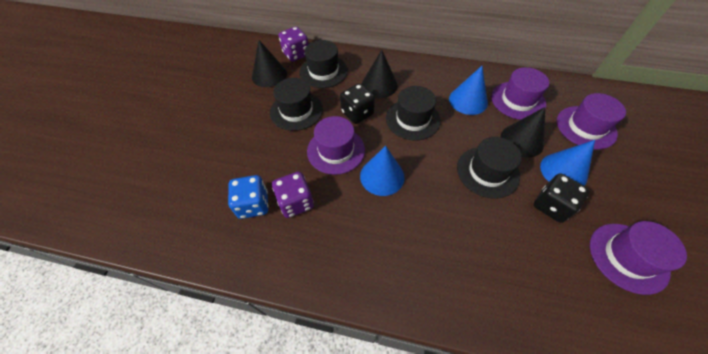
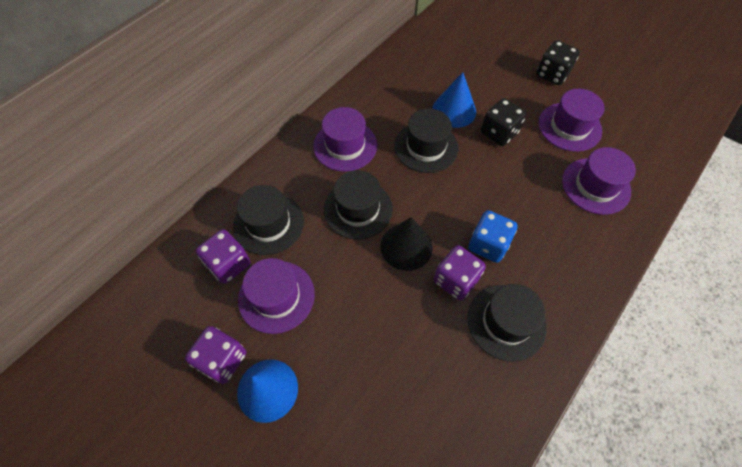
black cone: 3 -> 1
blue cone: 3 -> 2
purple dice: 2 -> 3

